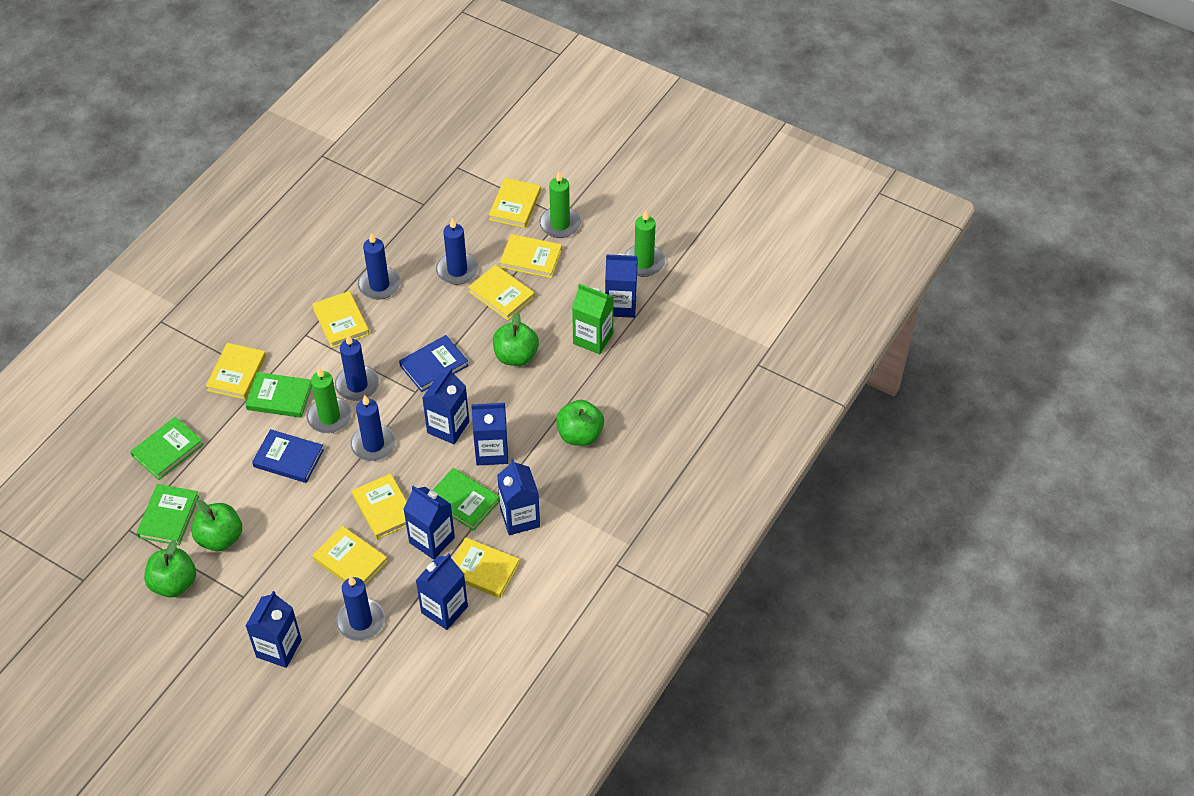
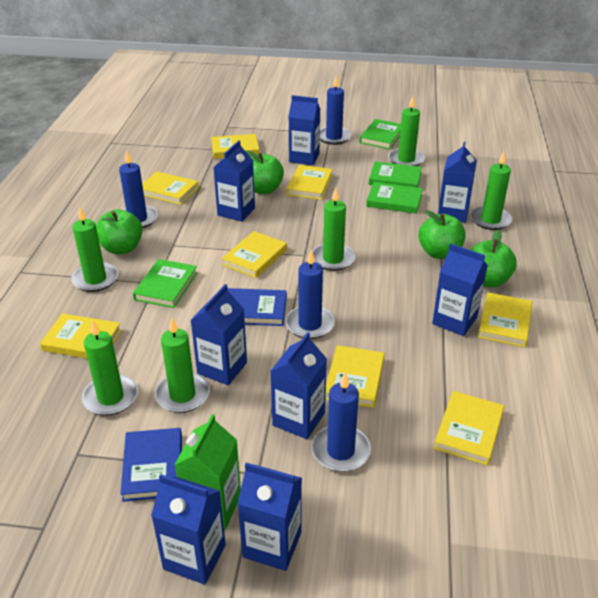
blue candle: 5 -> 4
blue carton: 7 -> 8
green candle: 3 -> 6

